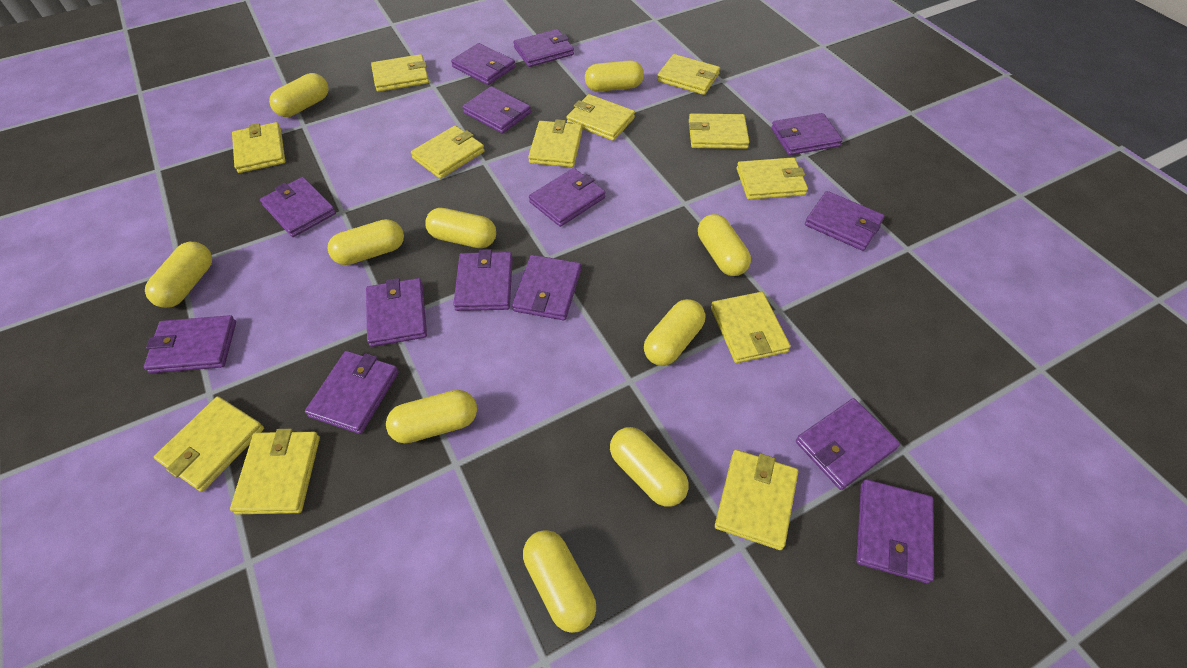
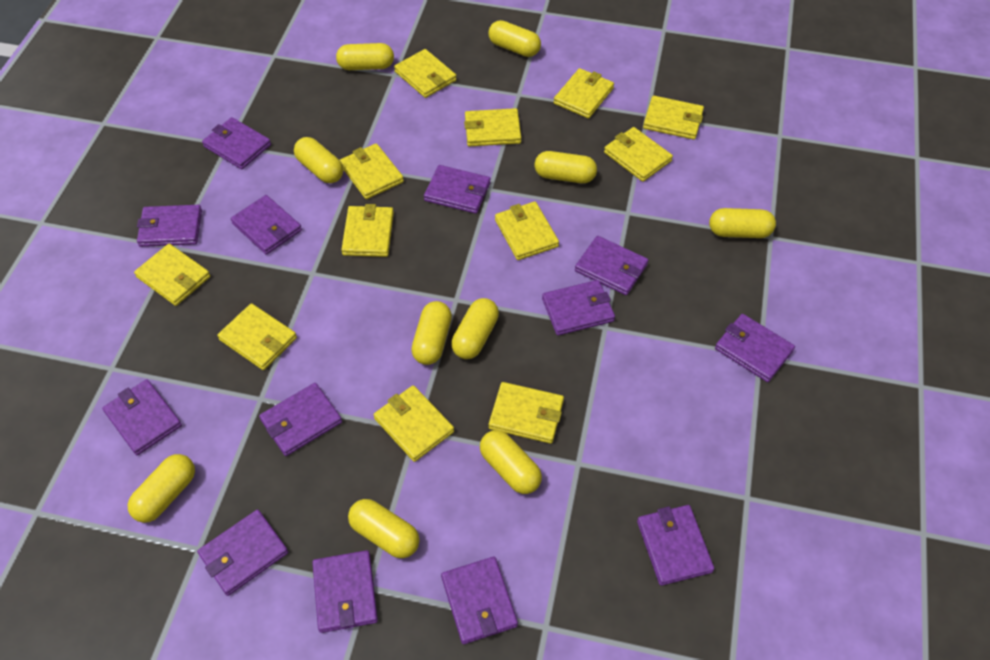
purple wallet: 14 -> 13

